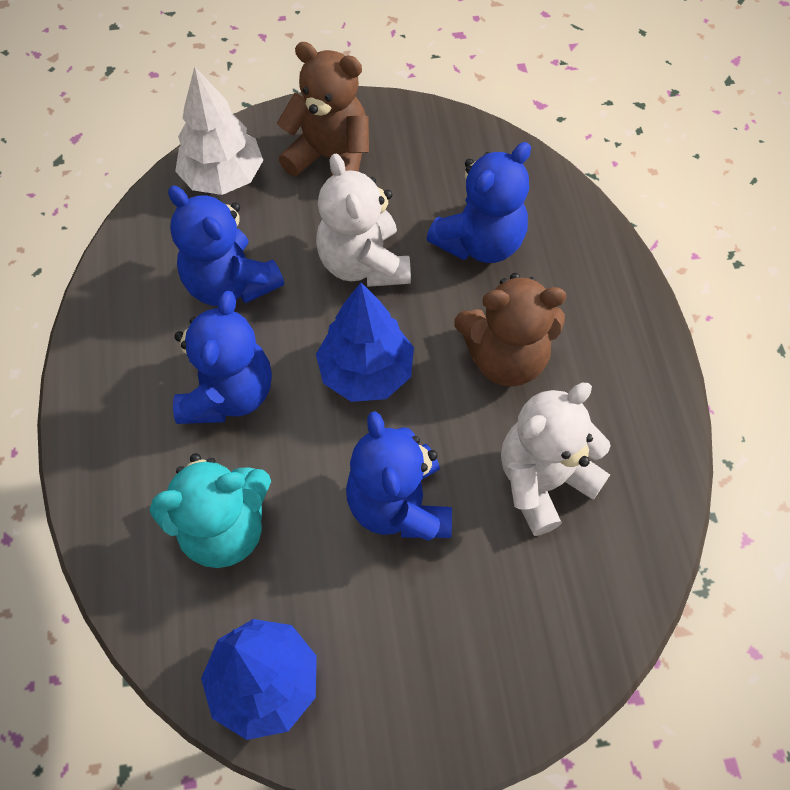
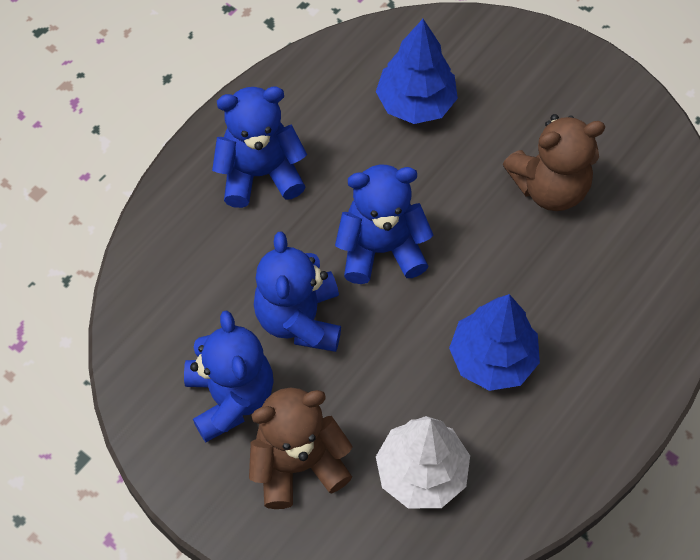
turquoise teddy bear: 1 -> 0
white teddy bear: 2 -> 0

